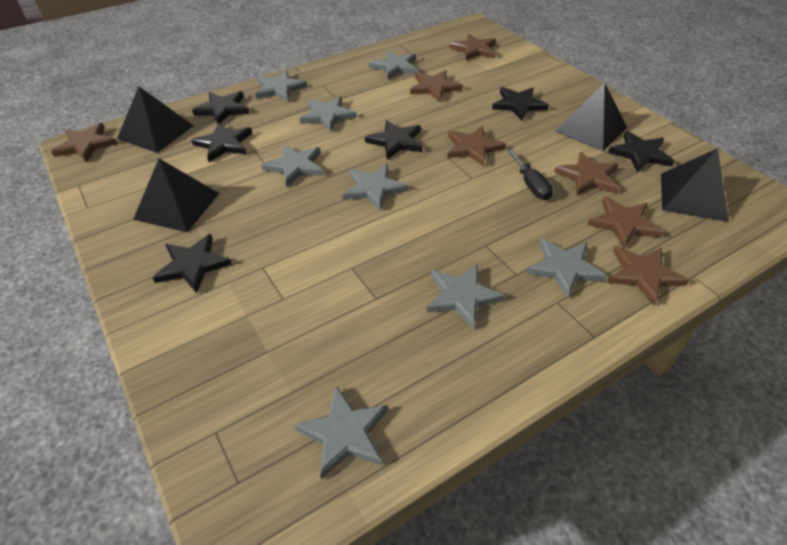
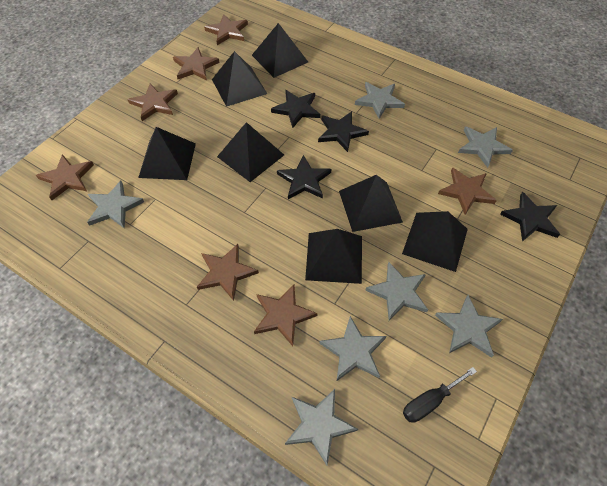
black pyramid: 4 -> 7
black star: 6 -> 4
grey star: 8 -> 7

